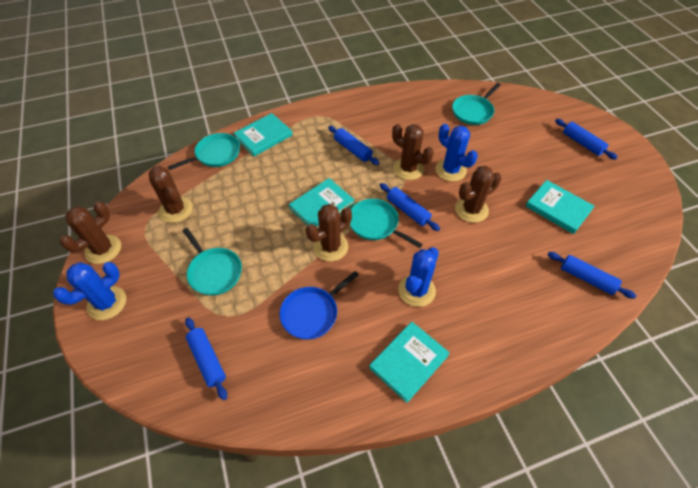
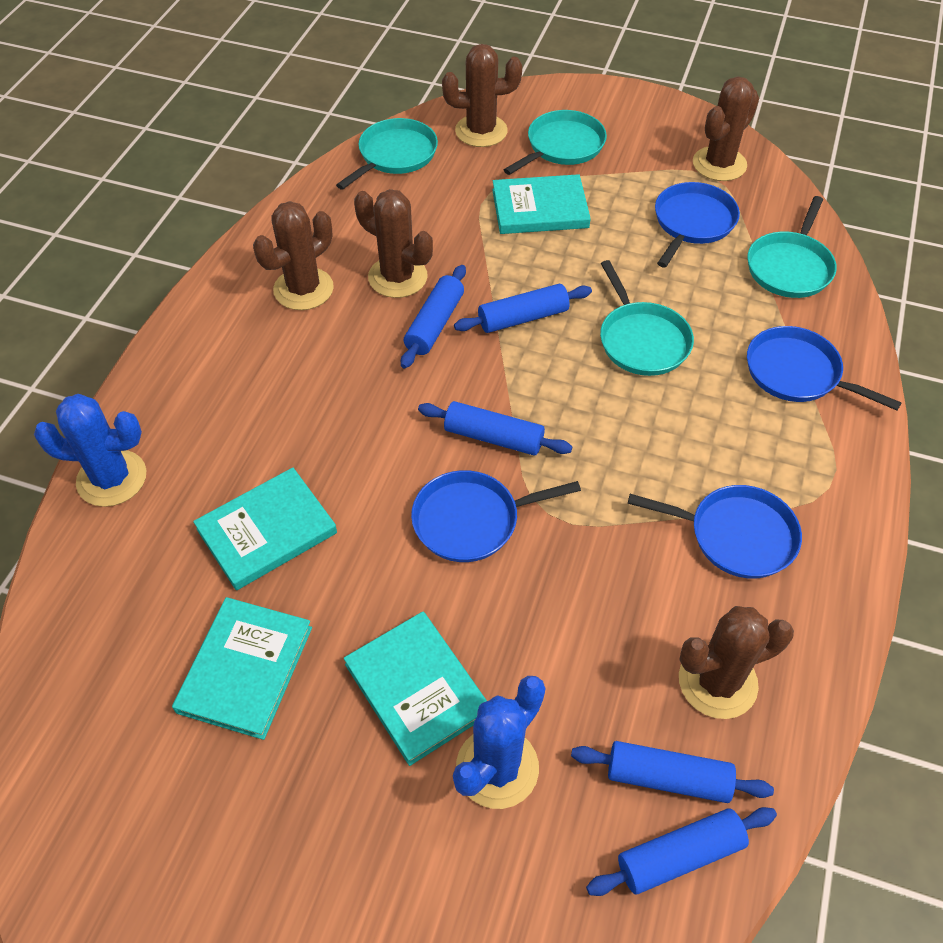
blue cactus: 3 -> 2
blue pan: 1 -> 4

